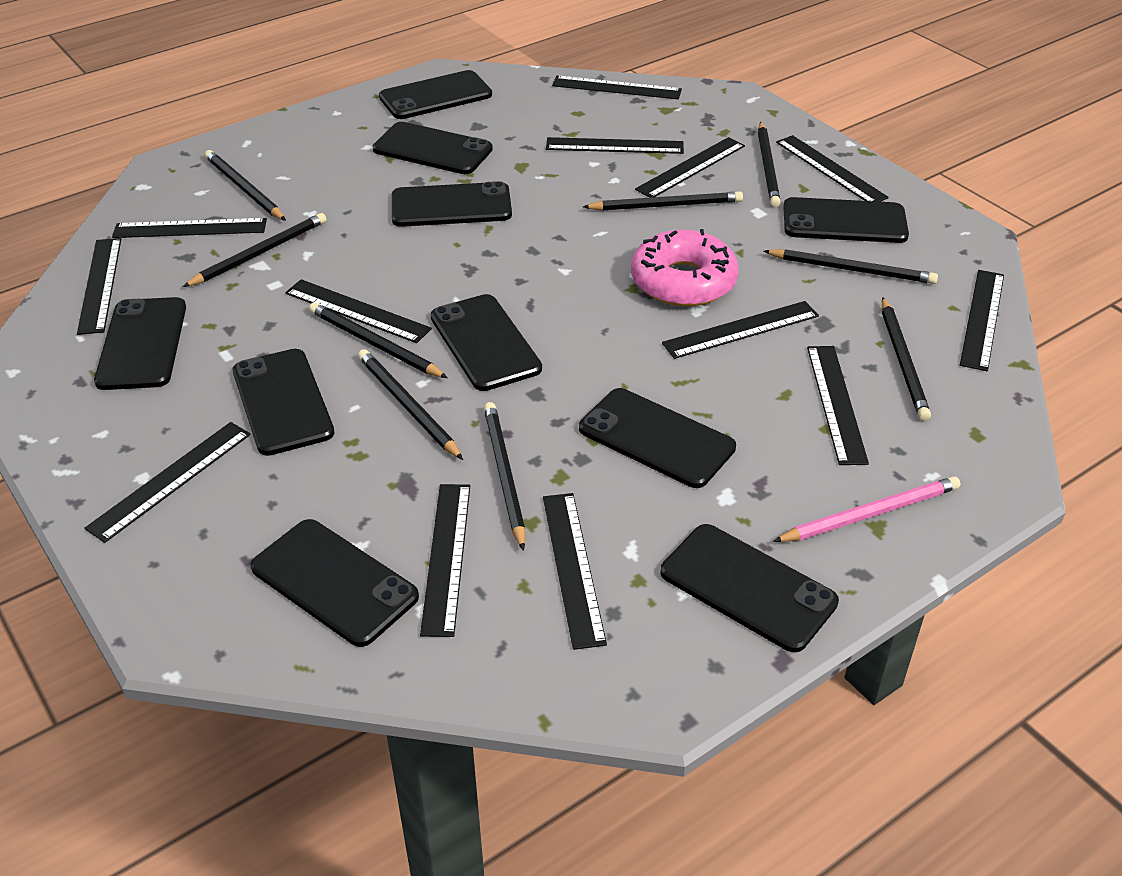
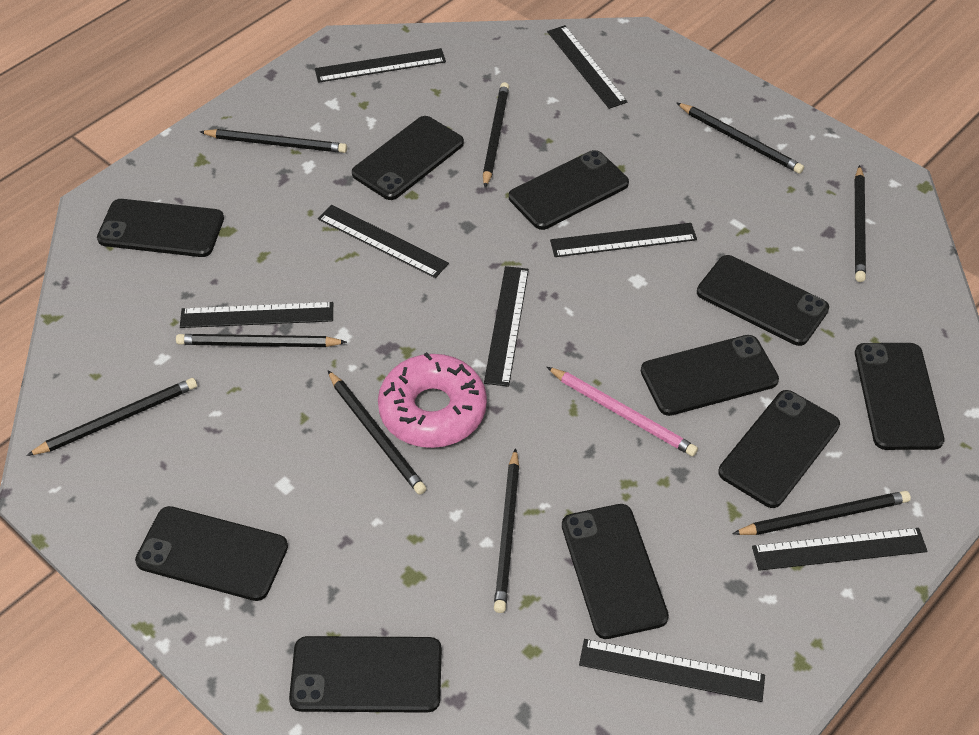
black ruler: 13 -> 8

